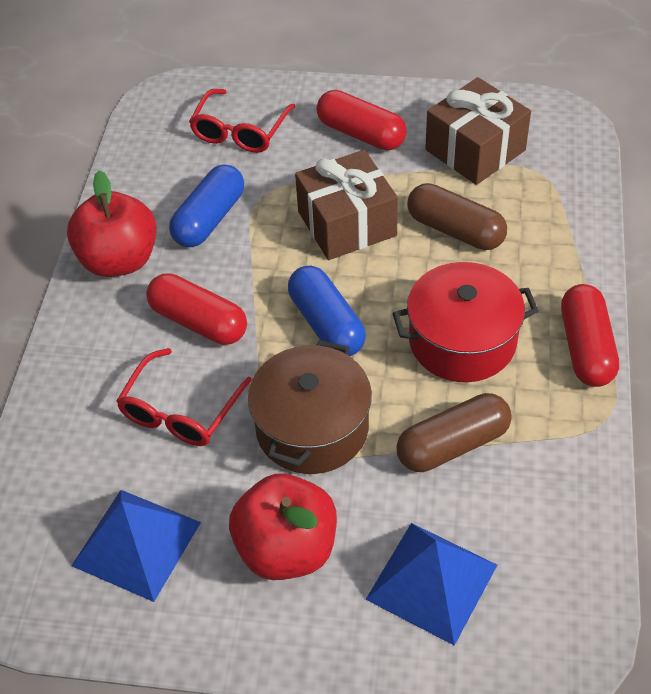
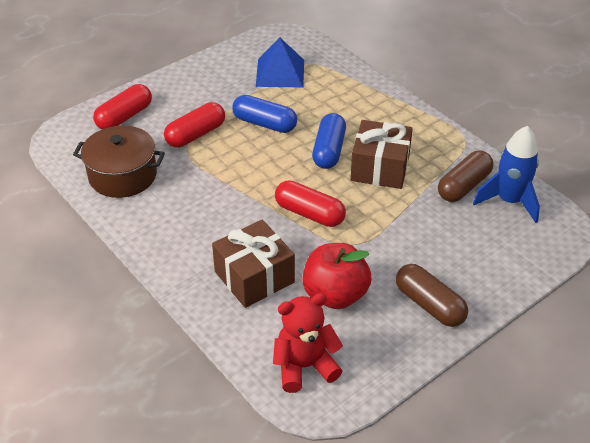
blue pyramid: 2 -> 1
blue rocket: 0 -> 1
red apple: 2 -> 1
red glasses: 2 -> 0
red pot: 1 -> 0
red teddy bear: 0 -> 1

